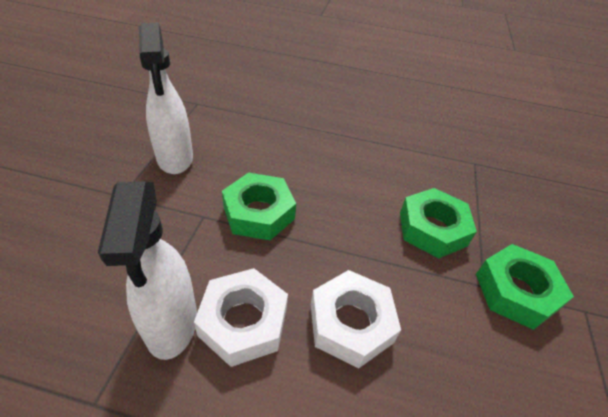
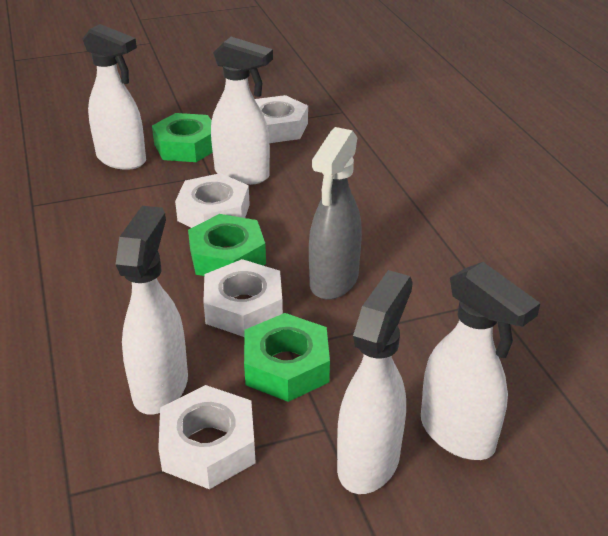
grey spray bottle: 0 -> 1
white nut: 2 -> 4
white spray bottle: 2 -> 5

